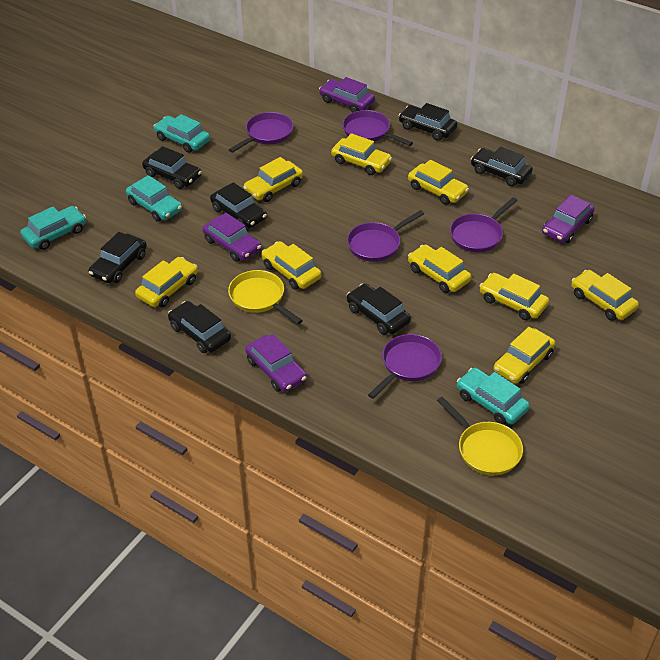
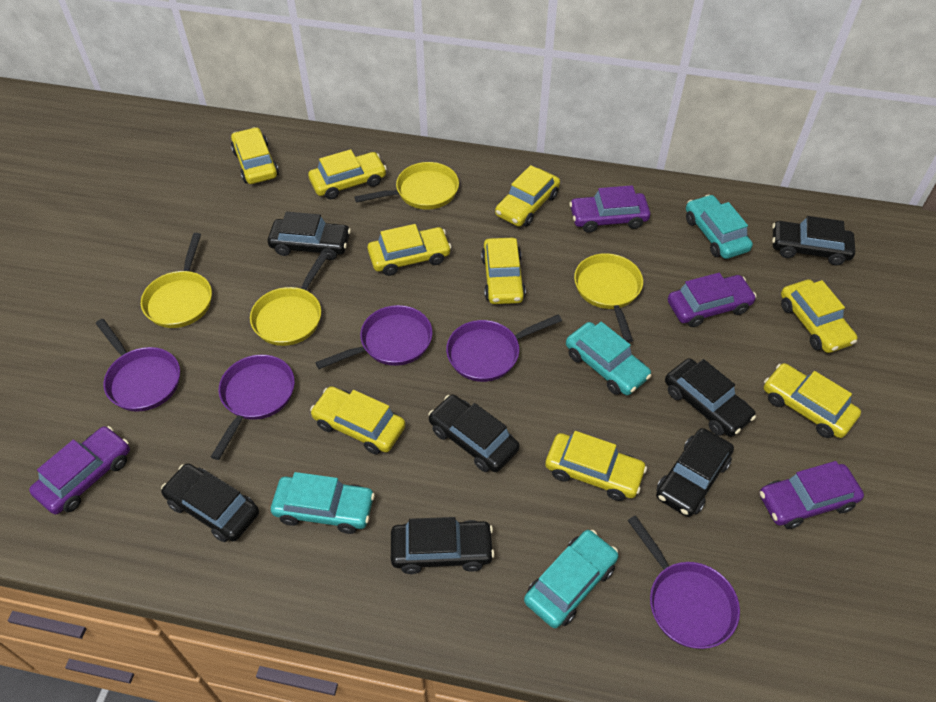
yellow pan: 2 -> 4

